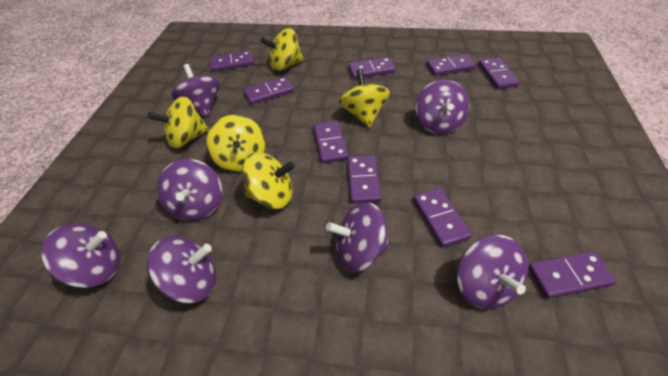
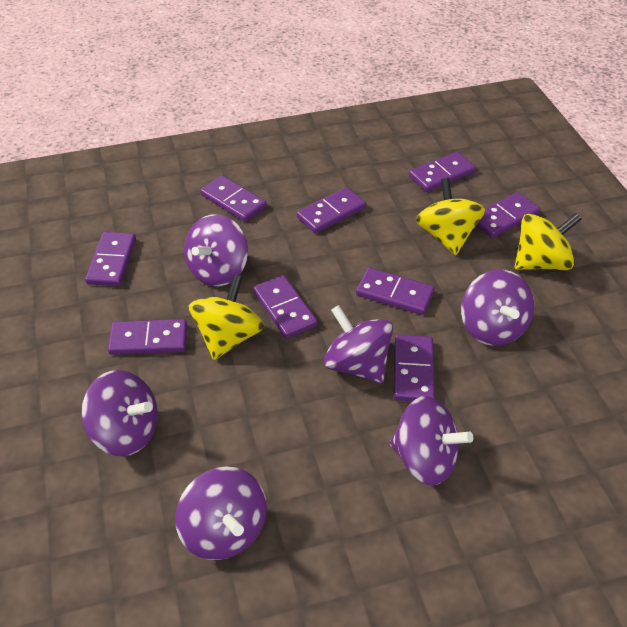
purple spinning top: 7 -> 6
yellow spinning top: 5 -> 3

